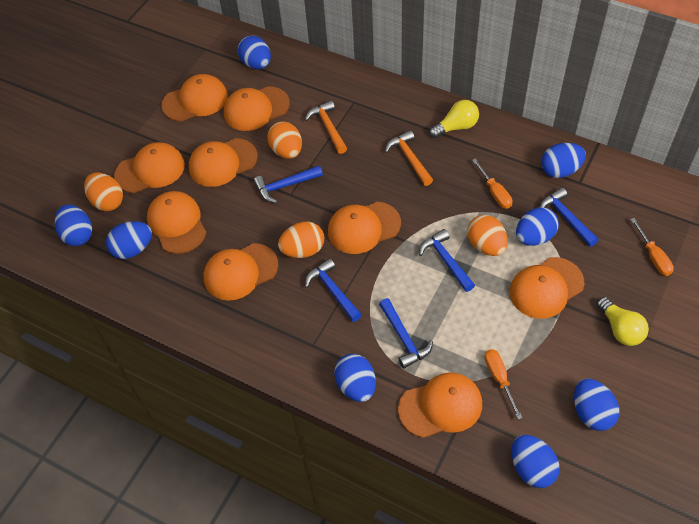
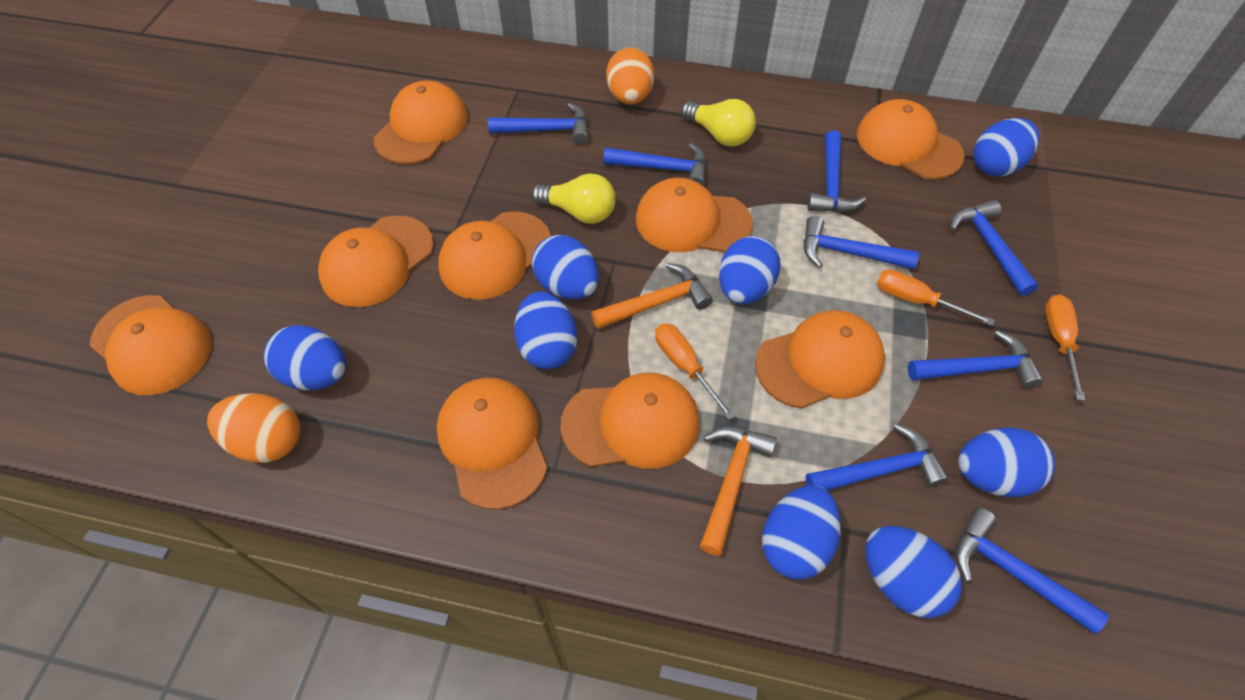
blue hammer: 5 -> 8
orange egg: 4 -> 2

